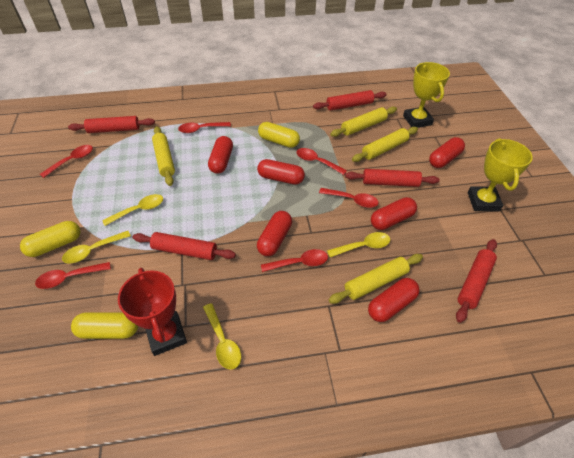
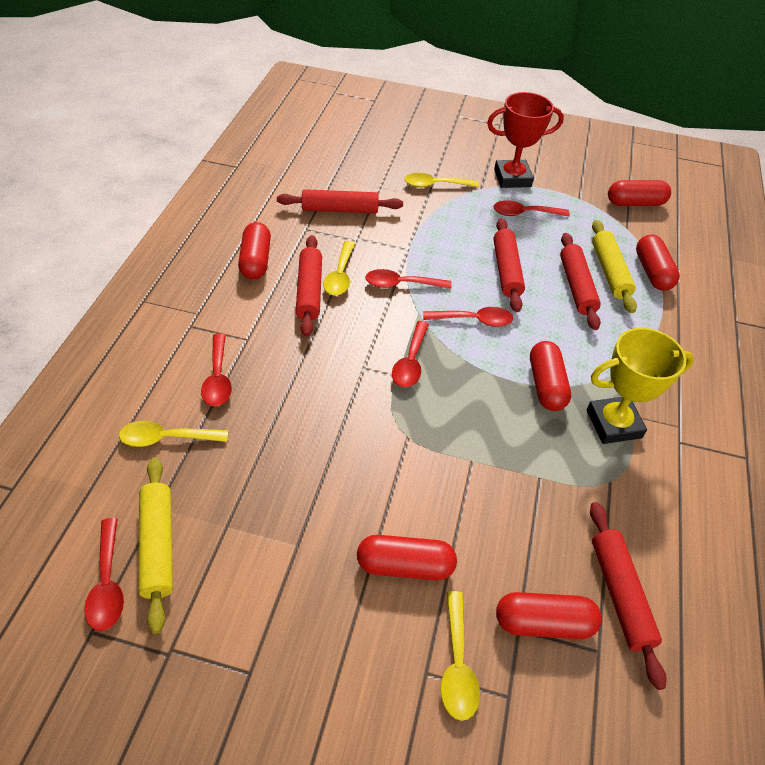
yellow capsule: 3 -> 0
yellow rolling pin: 4 -> 2
yellow trophy: 2 -> 1

